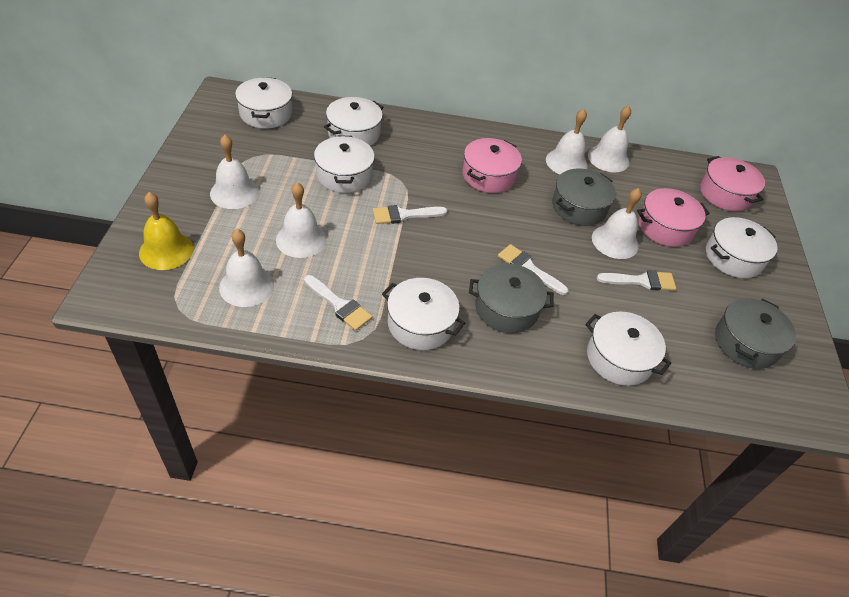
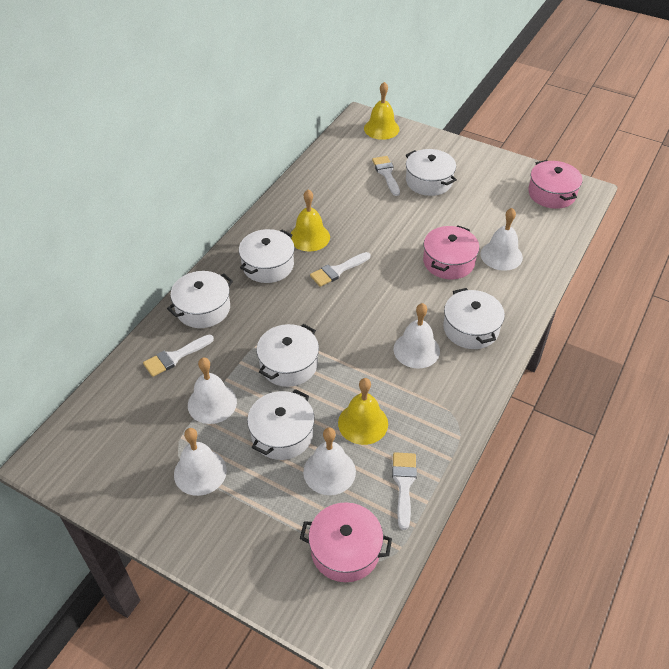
grey pot: 3 -> 0
white bell: 6 -> 5
yellow bell: 1 -> 3

